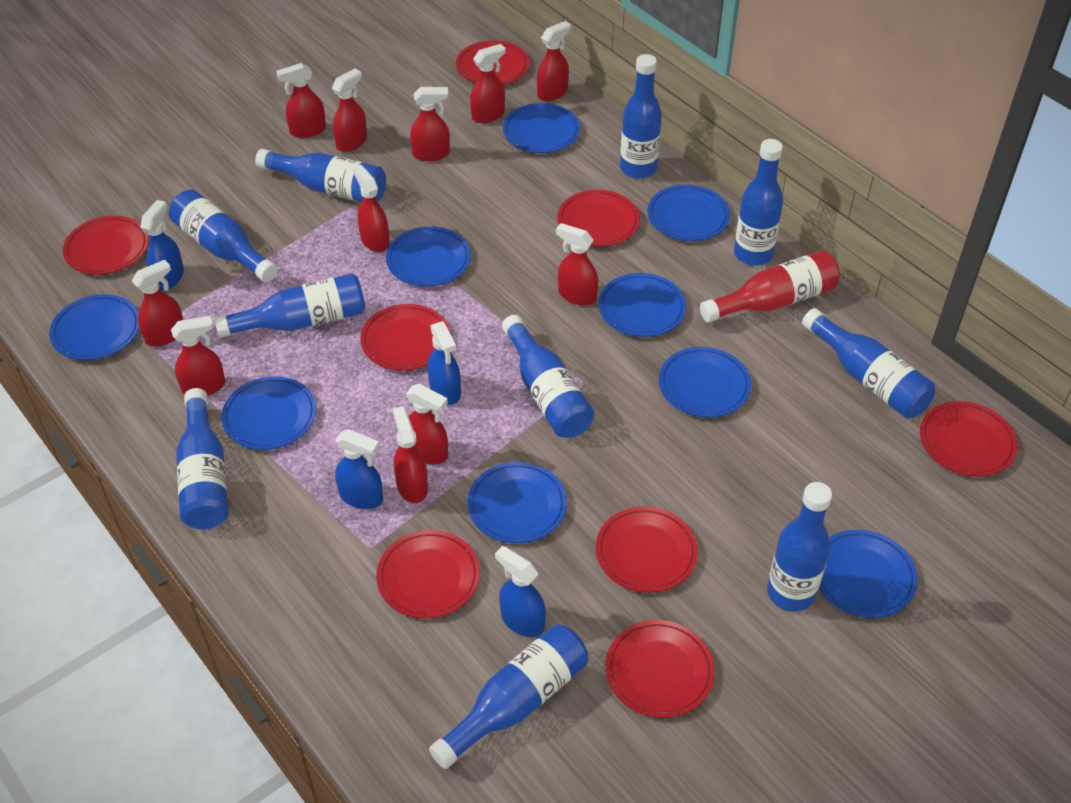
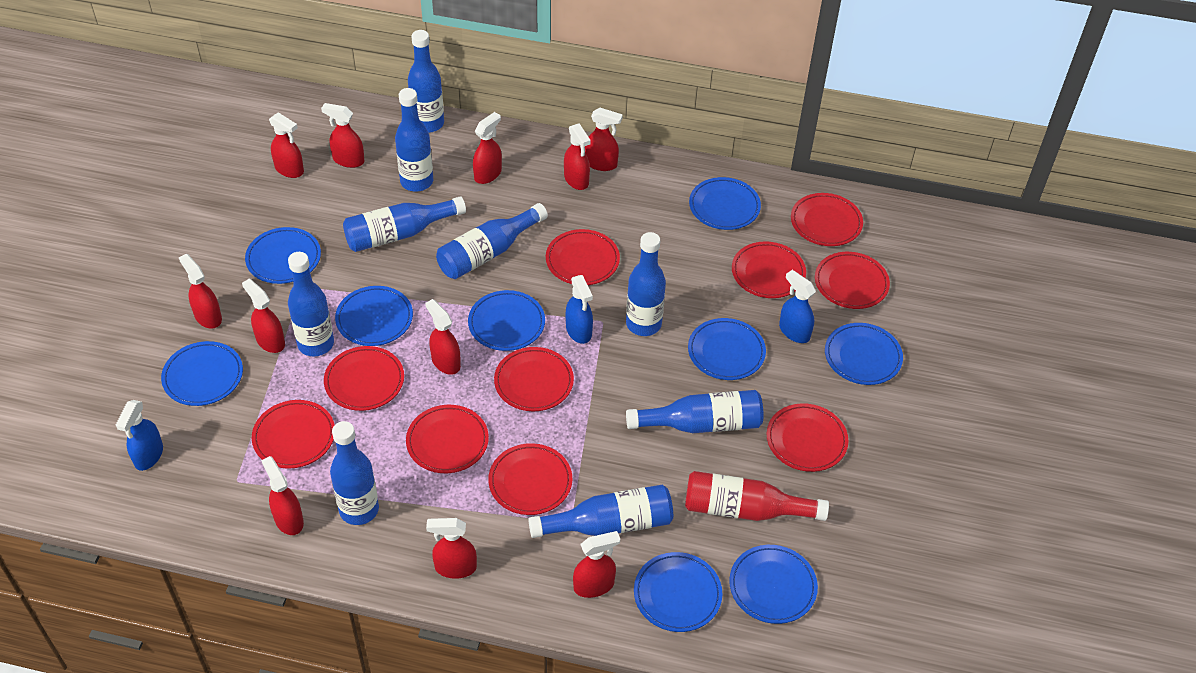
blue bottle: 10 -> 9
blue spray bottle: 4 -> 3
red plate: 8 -> 10

